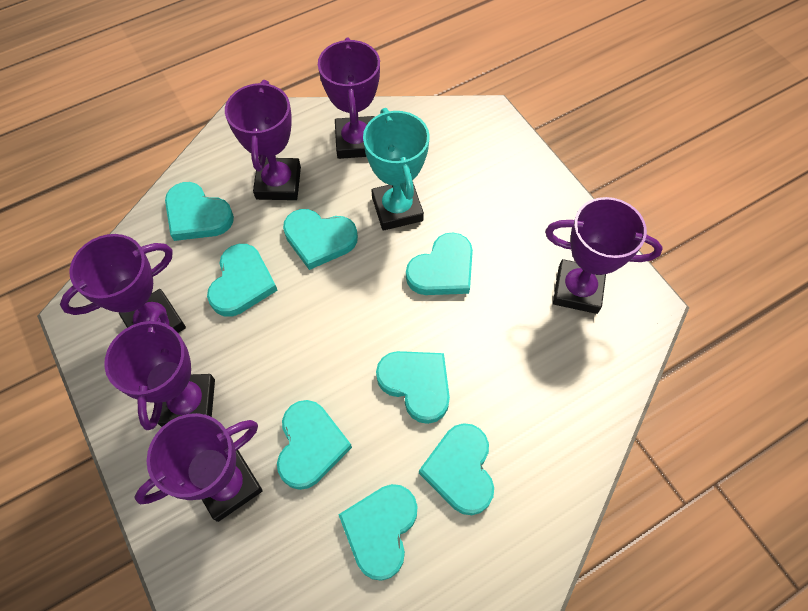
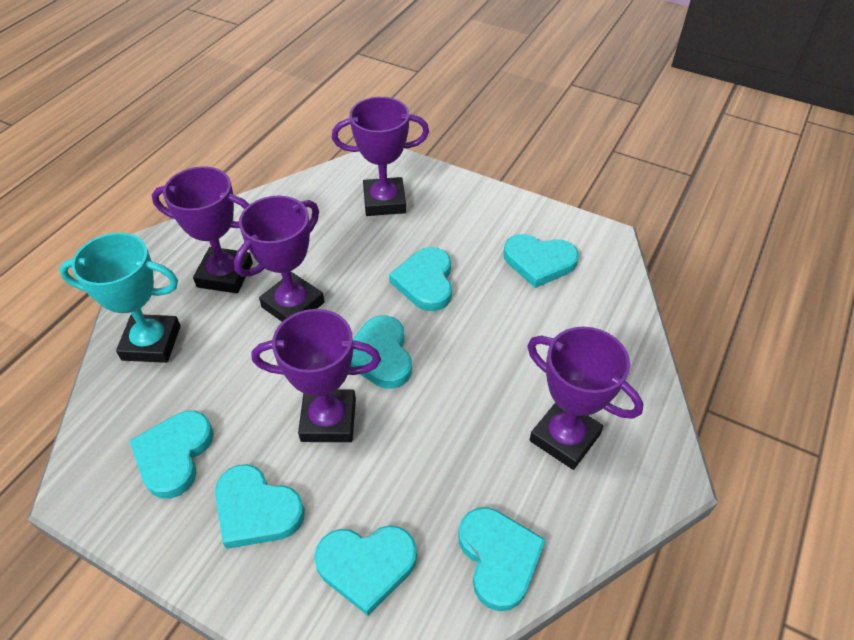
purple trophy: 6 -> 5
turquoise heart: 8 -> 7

